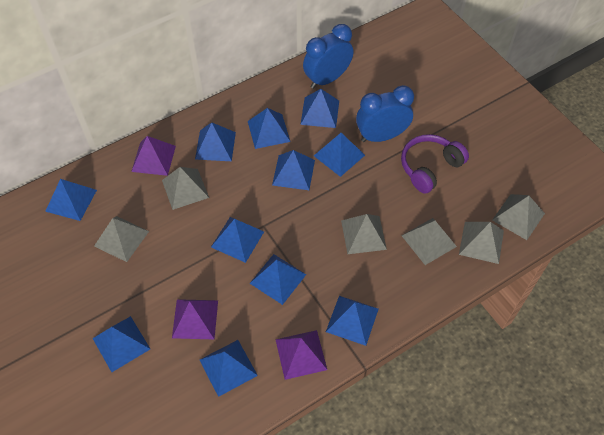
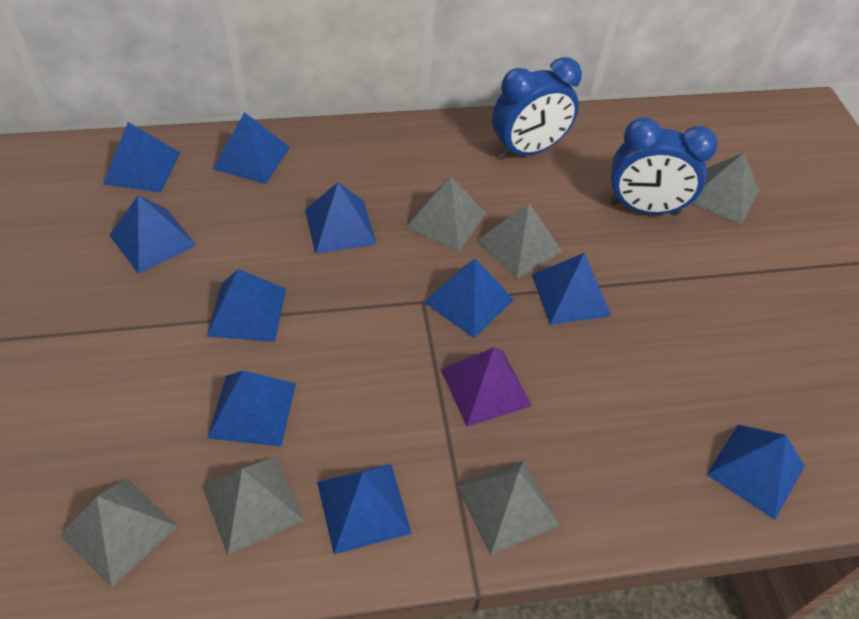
blue pyramid: 11 -> 10
purple headphones: 1 -> 0
purple pyramid: 3 -> 1

